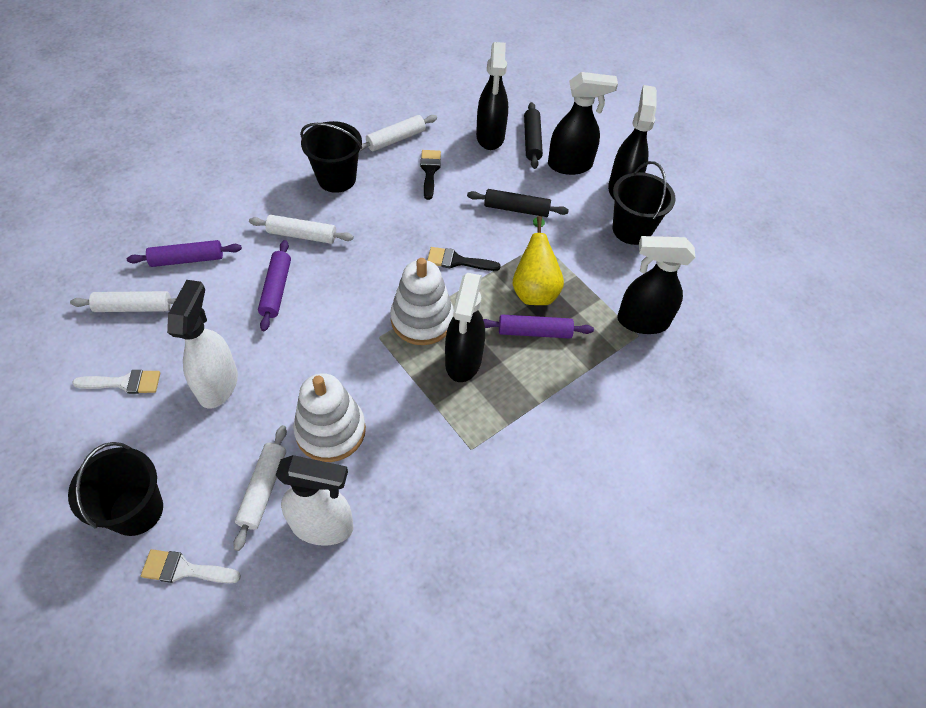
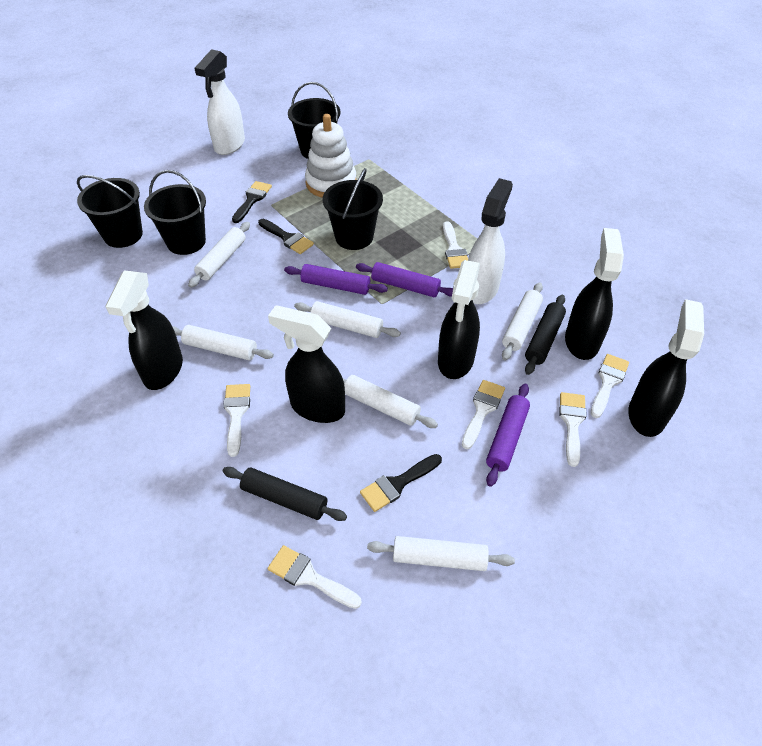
black brush: 2 -> 3
black bucket: 3 -> 4
white brush: 2 -> 6
white rolling pin: 4 -> 6
white stacking toy: 2 -> 1
yellow pear: 1 -> 0

